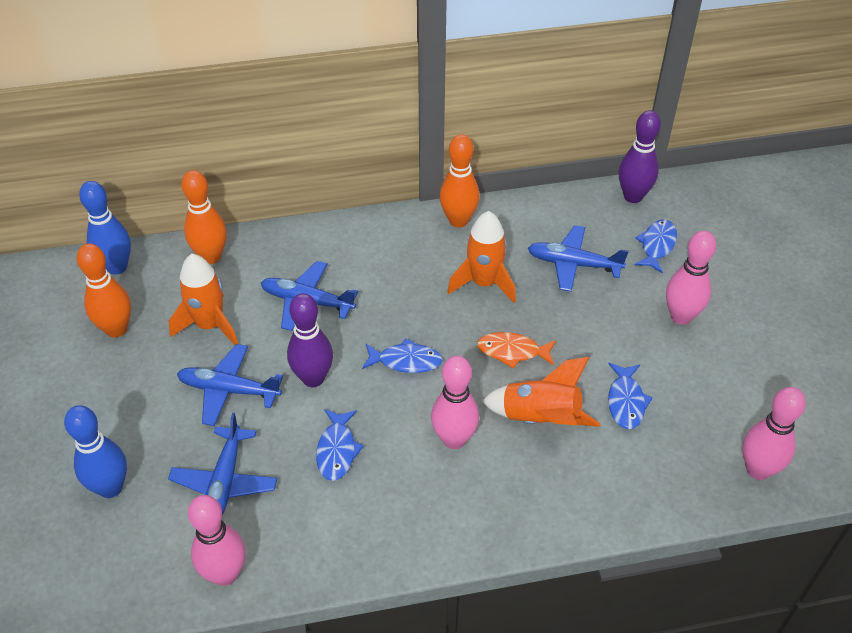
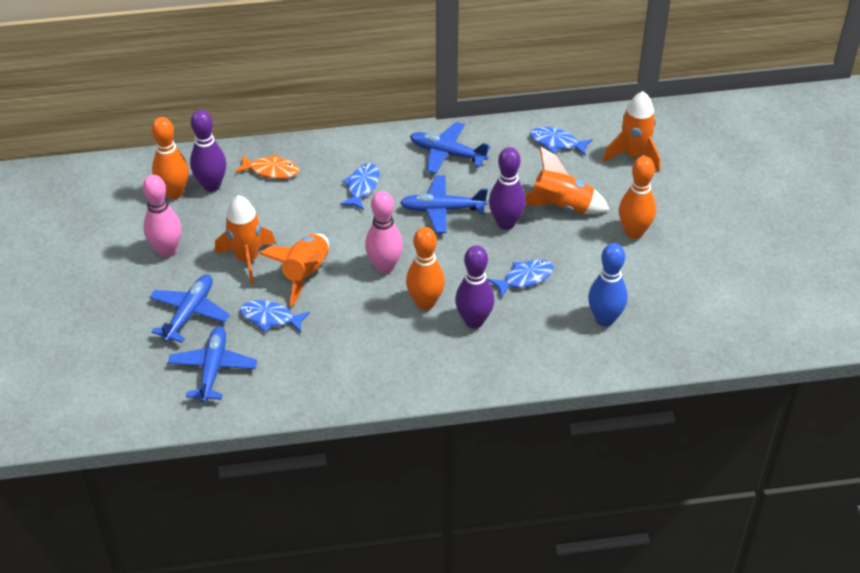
blue bowling pin: 2 -> 1
orange rocket: 3 -> 4
pink bowling pin: 4 -> 2
purple bowling pin: 2 -> 3

